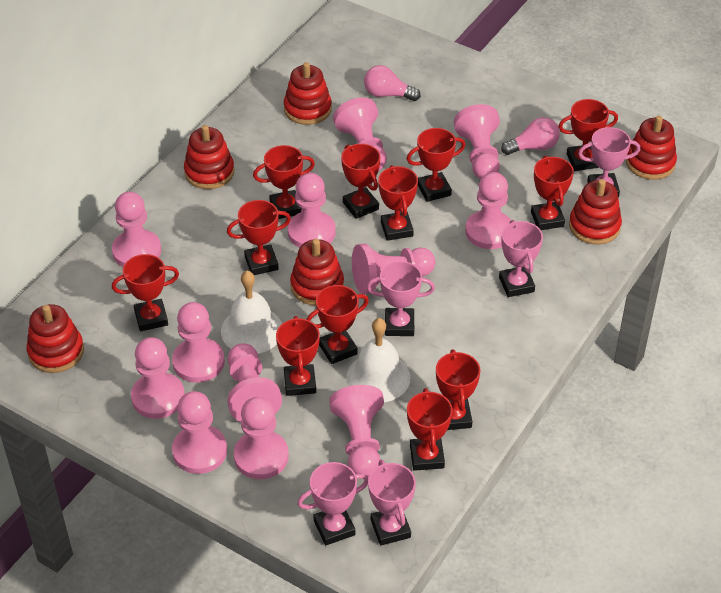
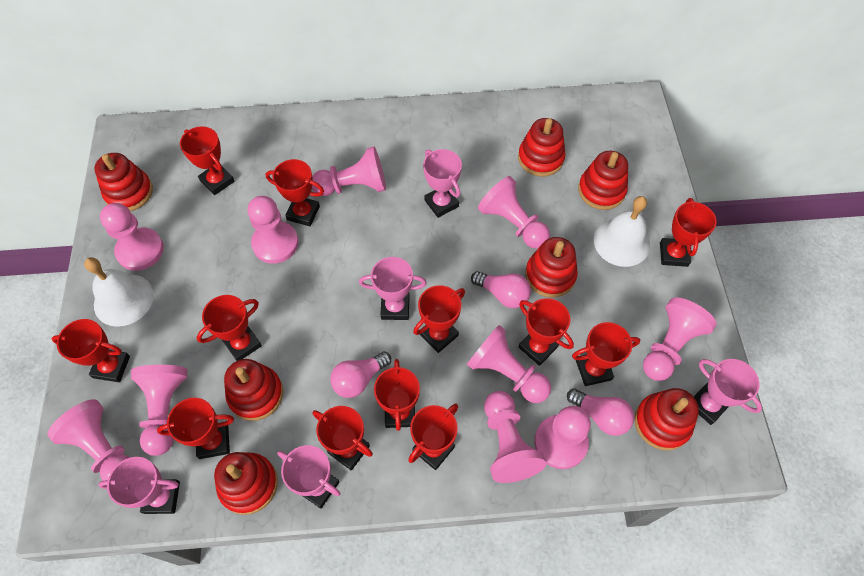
pink light bulb: 2 -> 3
pink pawn: 12 -> 10
red stacking toy: 6 -> 7

